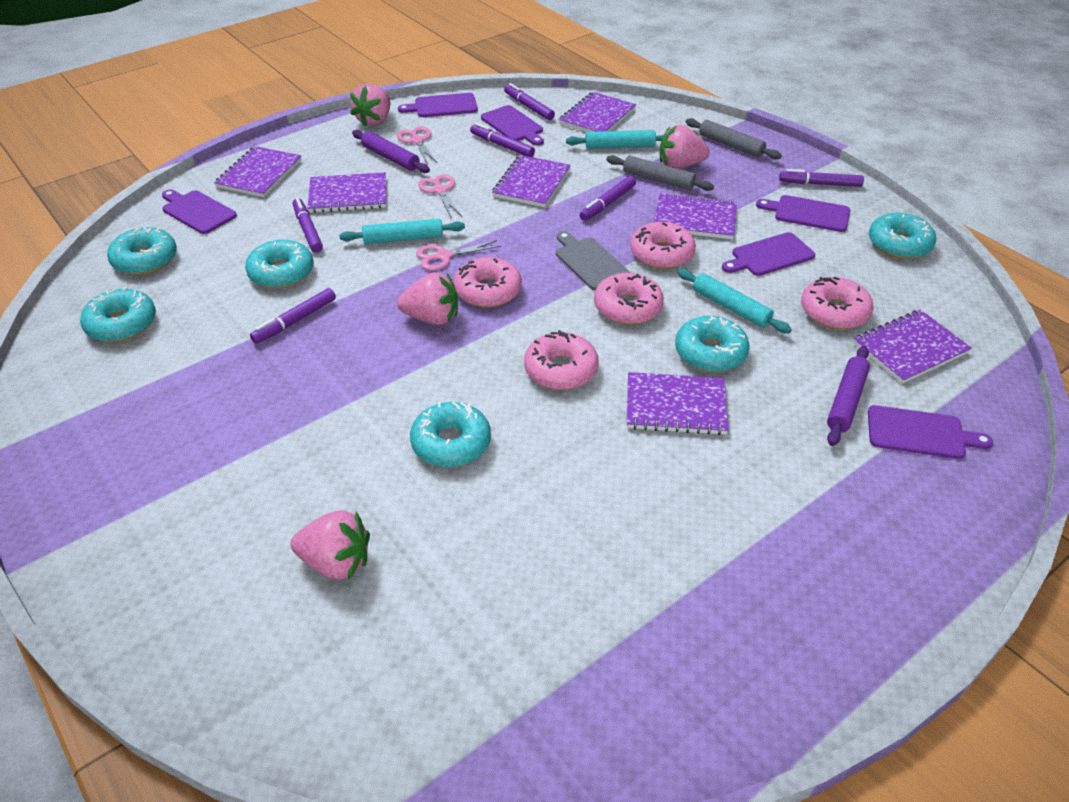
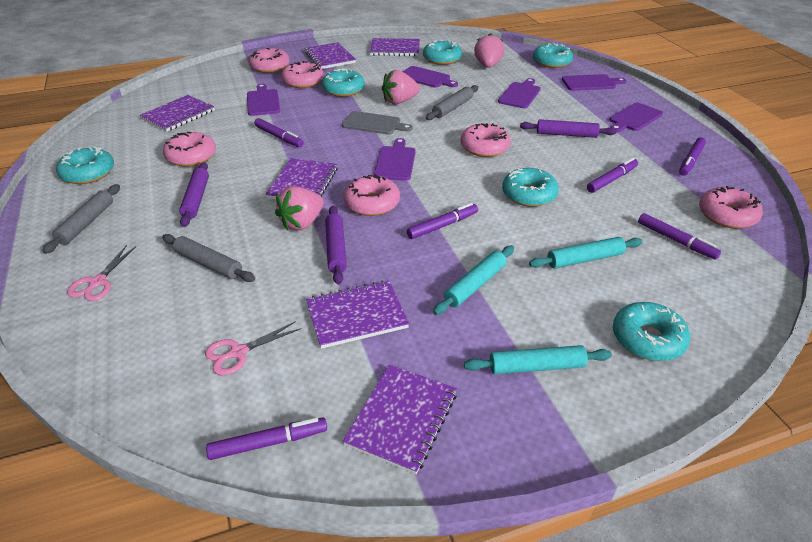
grey rolling pin: 2 -> 3
pink donut: 5 -> 6
pink scissors: 3 -> 2
pink strawberry: 4 -> 3
purple notebook: 7 -> 6
purple rolling pin: 2 -> 3

